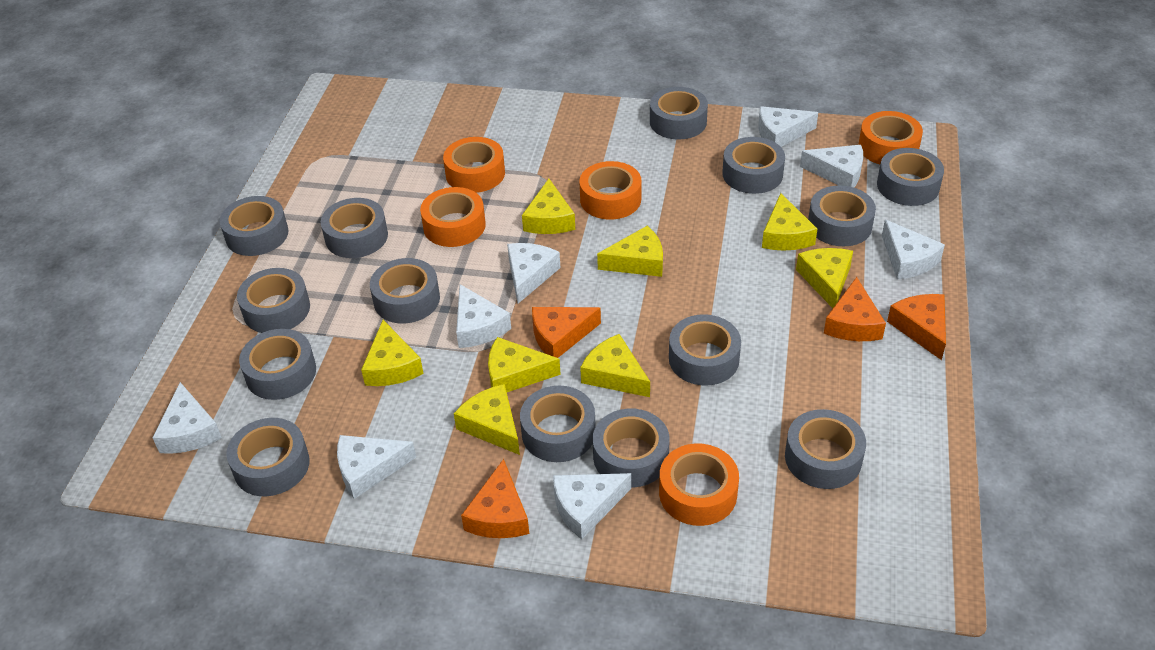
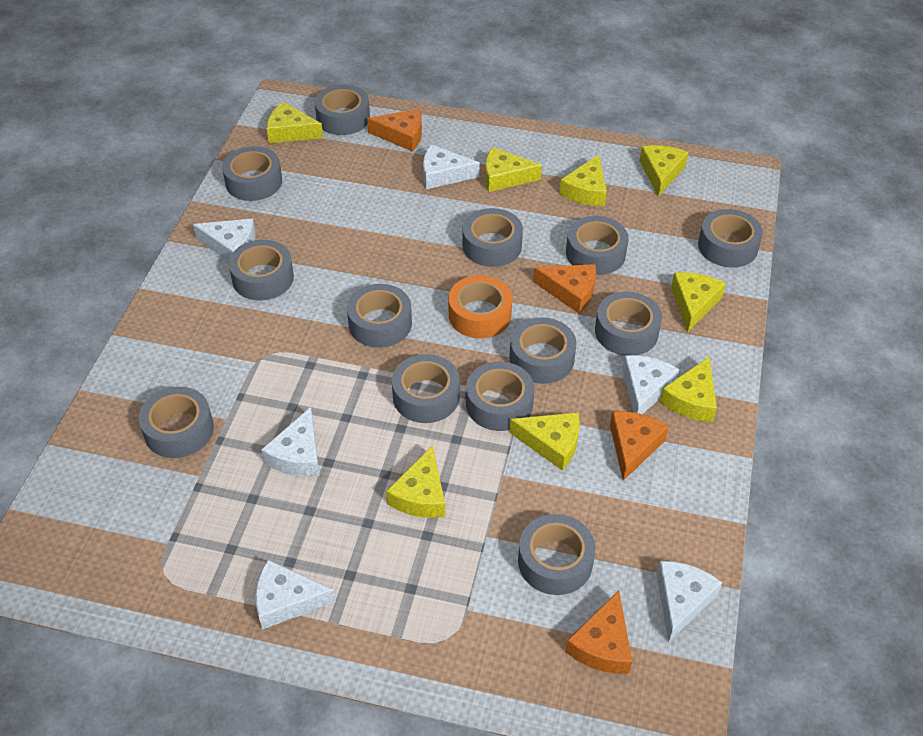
grey tape: 14 -> 13
orange tape: 5 -> 1
white cheese: 8 -> 6

